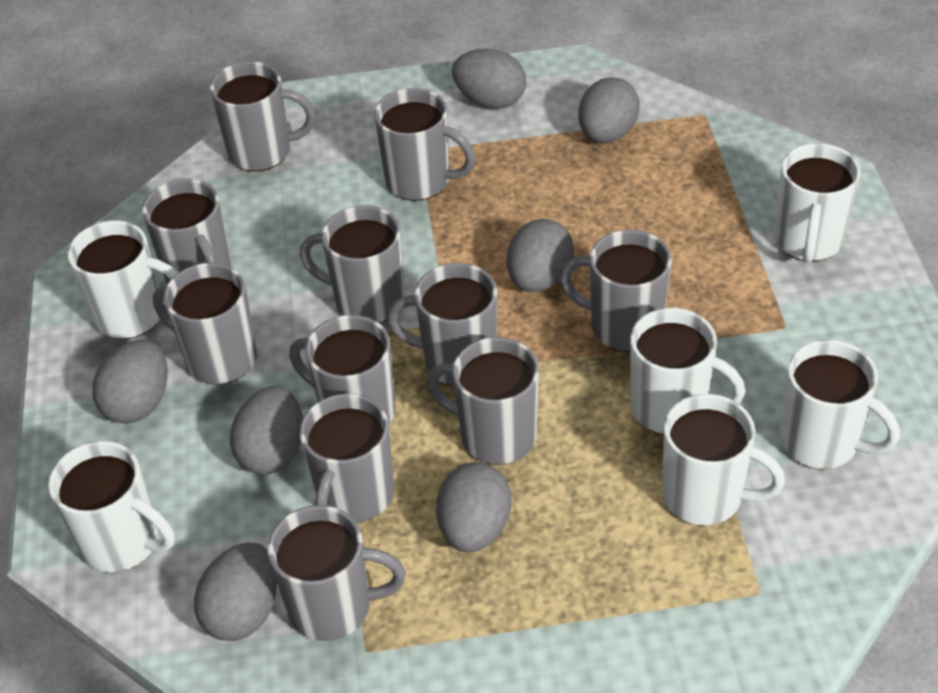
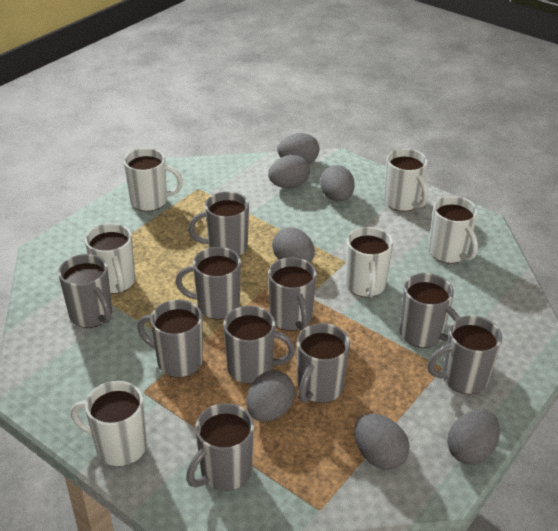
grey mug: 11 -> 10

